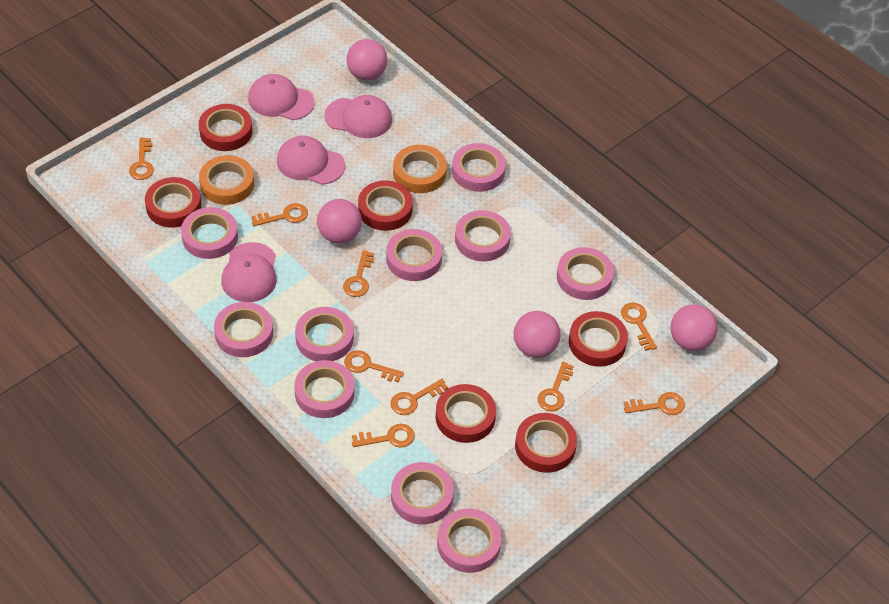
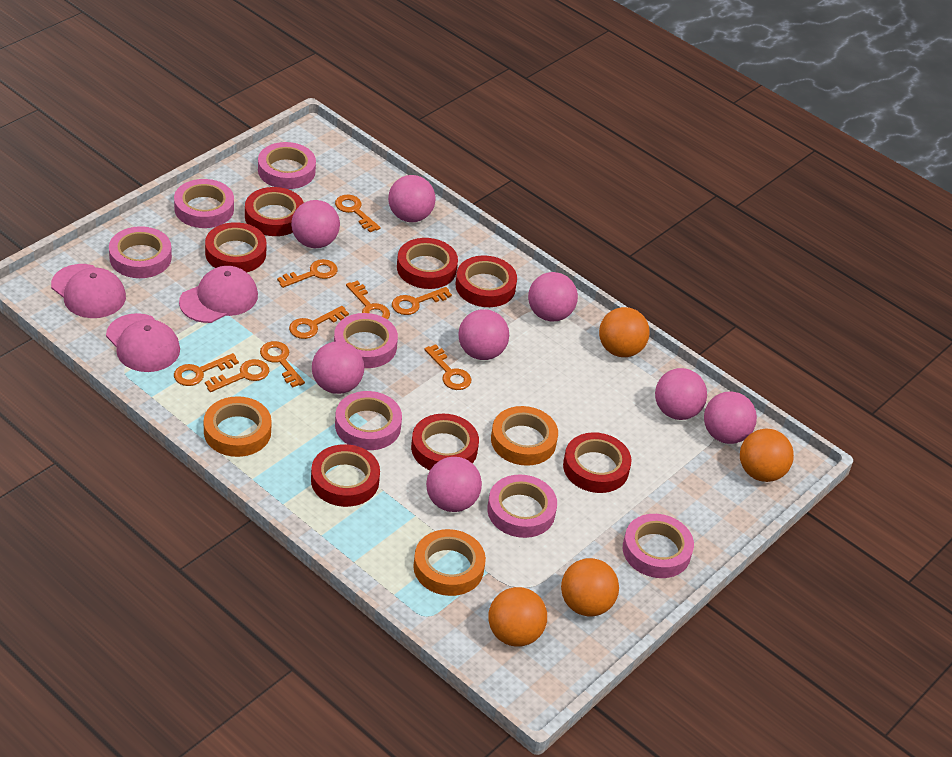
orange ball: 0 -> 4
orange tape: 2 -> 3
pink ball: 4 -> 8
pink cap: 4 -> 3
pink tape: 10 -> 7
red tape: 6 -> 7

